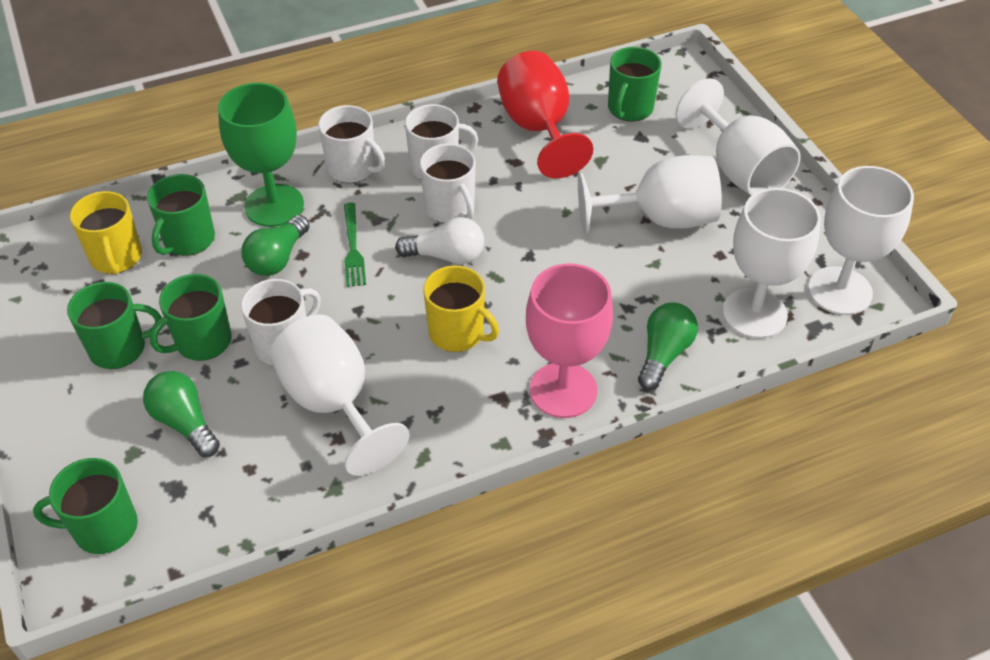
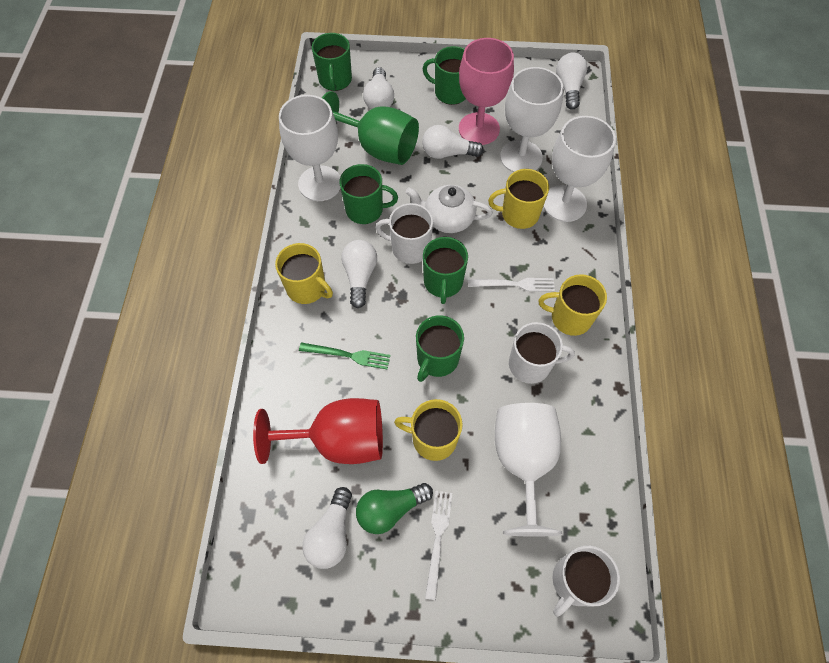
green light bulb: 3 -> 1
white fork: 0 -> 2
white goblet: 5 -> 4
white light bulb: 1 -> 5
white mug: 4 -> 3
white teapot: 0 -> 1
yellow mug: 2 -> 4

